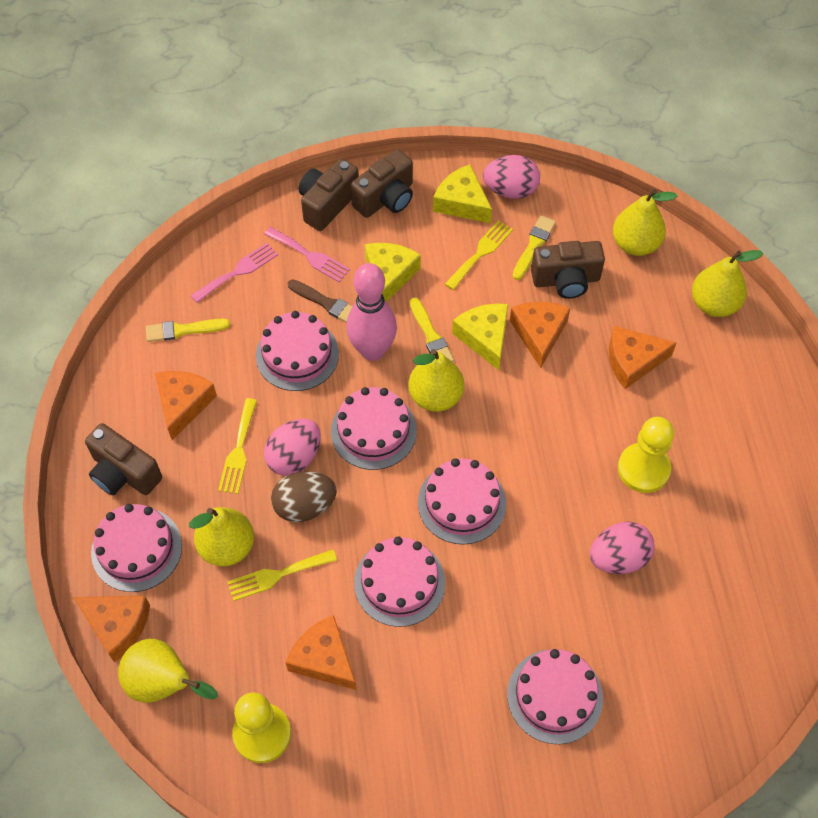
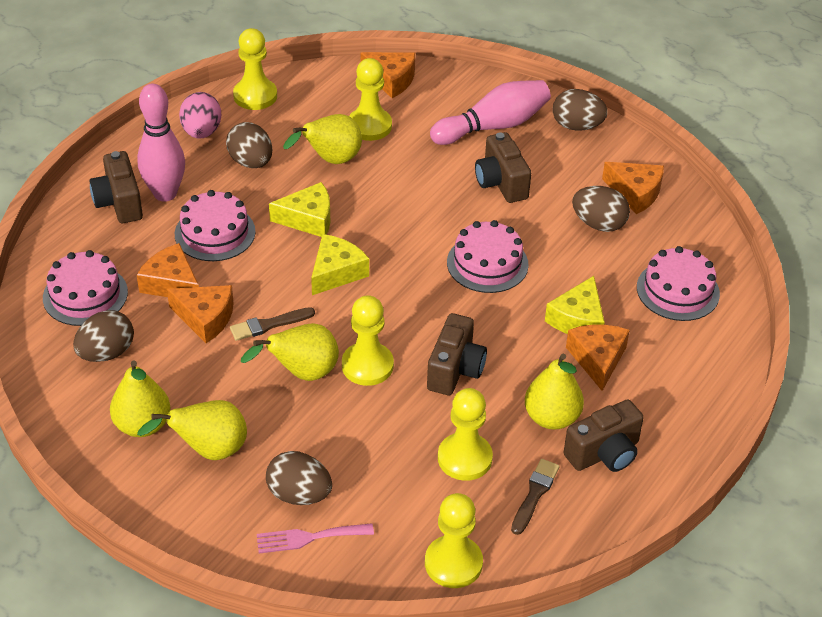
brown brush: 1 -> 2
brown egg: 1 -> 5
pink bowling pin: 1 -> 2
pink cake: 6 -> 4
pink egg: 3 -> 1
pink fork: 2 -> 1
yellow brush: 3 -> 0
yellow fork: 3 -> 0
yellow pawn: 2 -> 5

